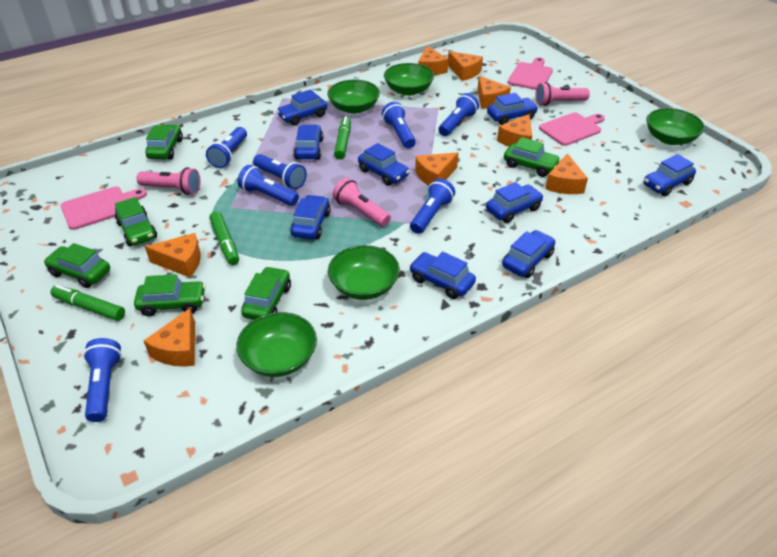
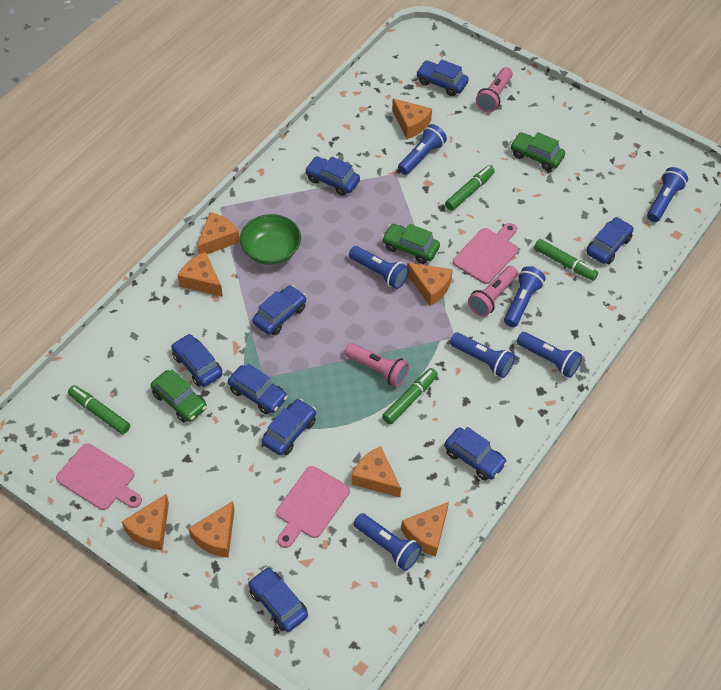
green bowl: 5 -> 1
green car: 6 -> 3
green marker: 3 -> 4

